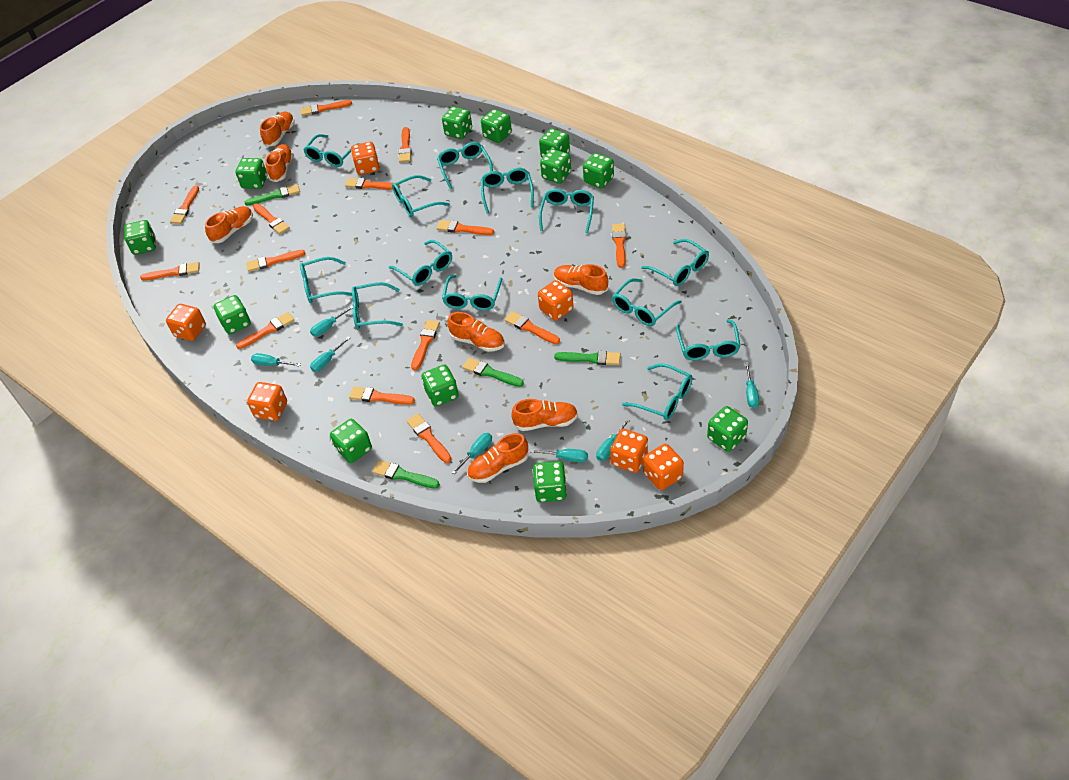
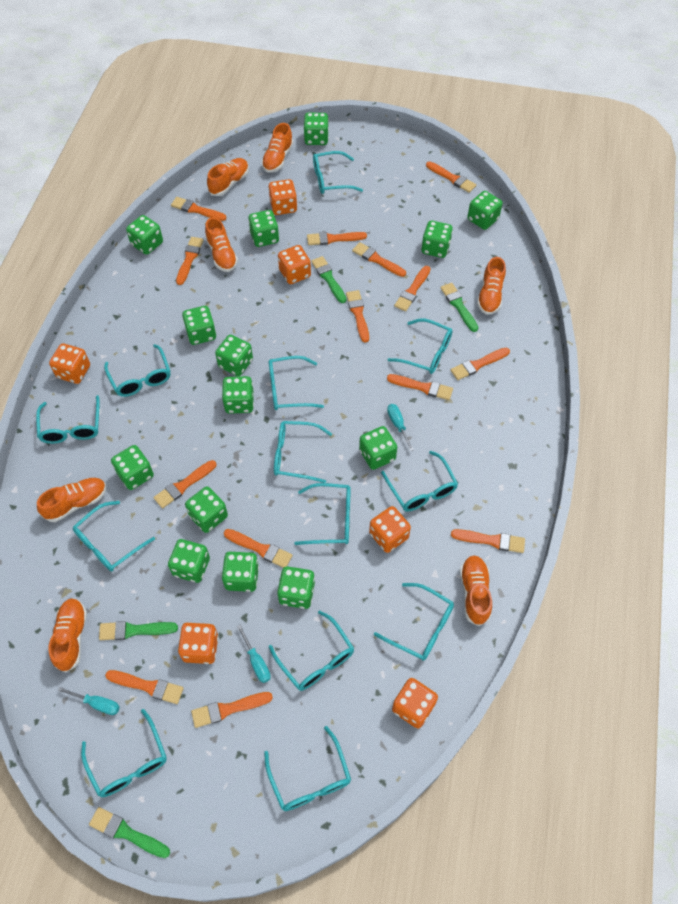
green dice: 12 -> 14
turquoise screwdriver: 7 -> 3

